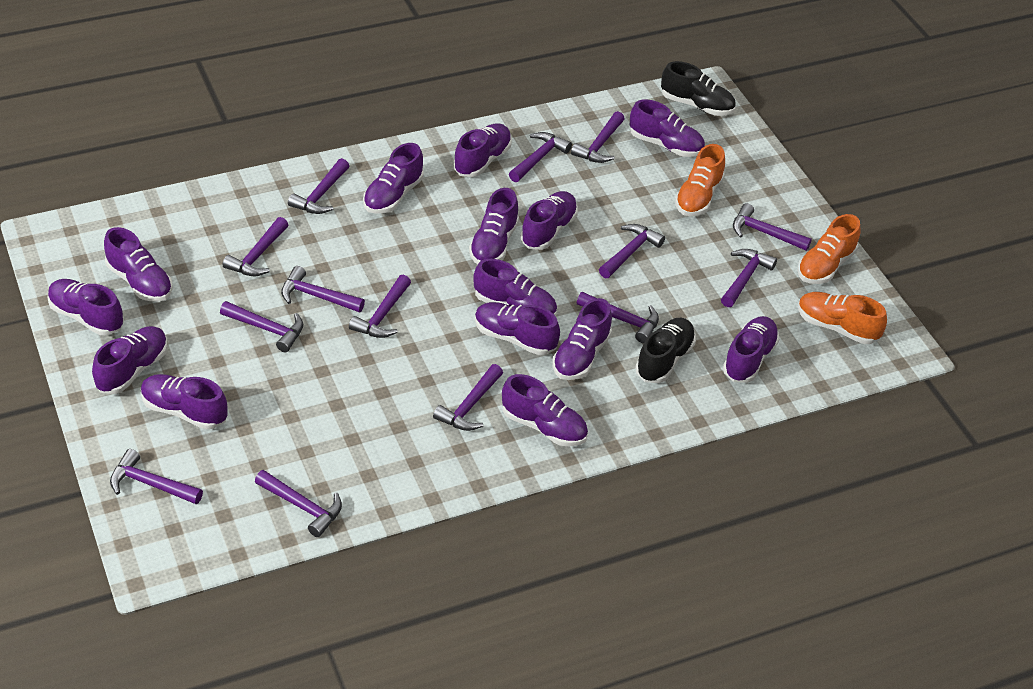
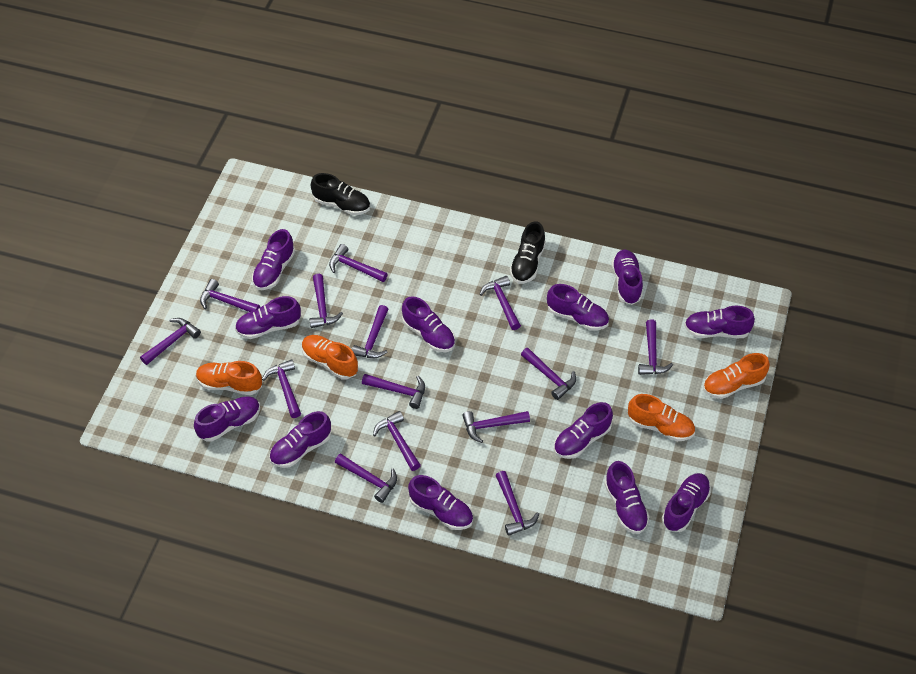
orange shoe: 3 -> 4
purple shoe: 14 -> 12

